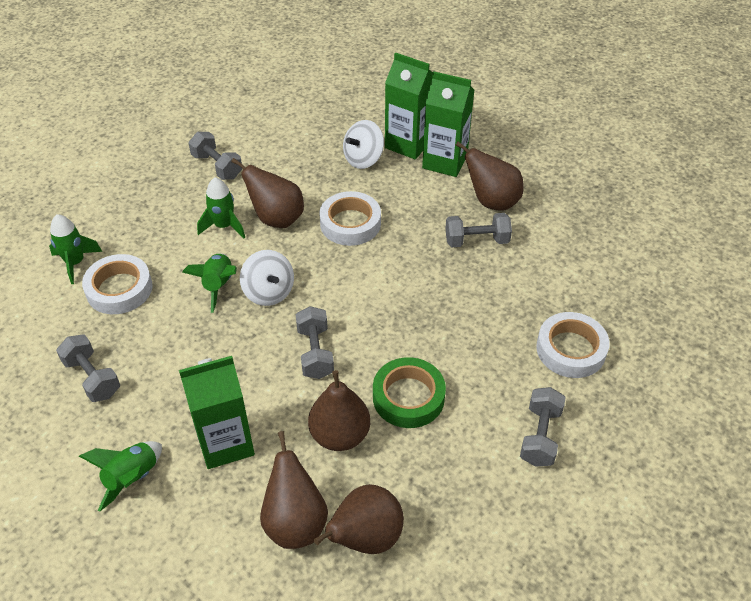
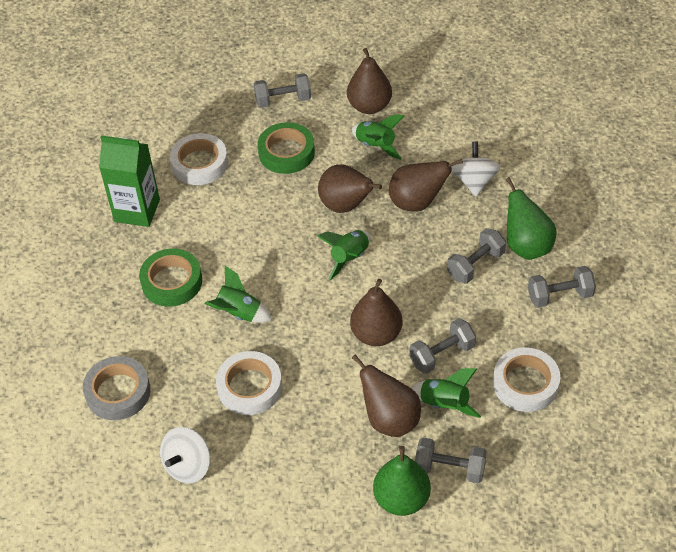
green carton: 3 -> 1
green pear: 0 -> 2
green tape: 1 -> 2
grey tape: 0 -> 1

